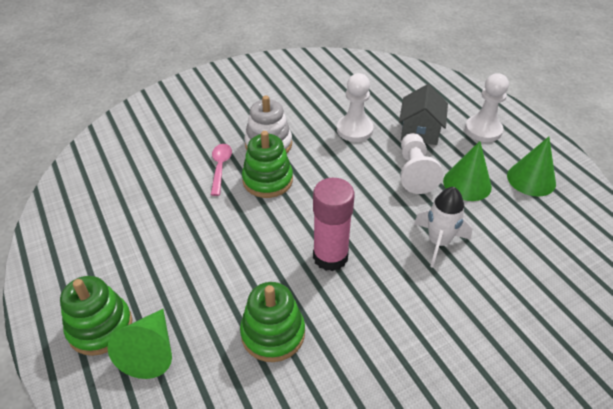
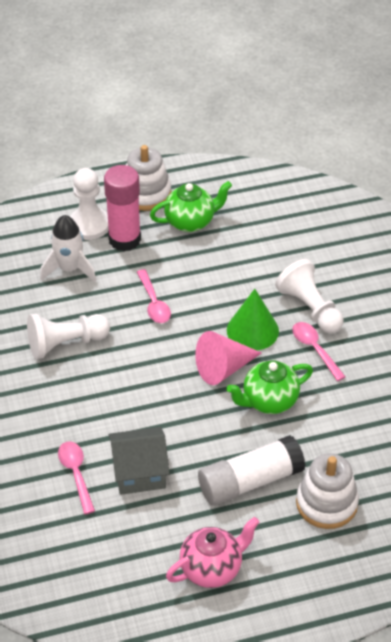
green cone: 3 -> 1
green stacking toy: 3 -> 0
green teapot: 0 -> 2
pink cone: 0 -> 1
pink spoon: 1 -> 3
pink teapot: 0 -> 1
white glue stick: 0 -> 1
white stacking toy: 1 -> 2

